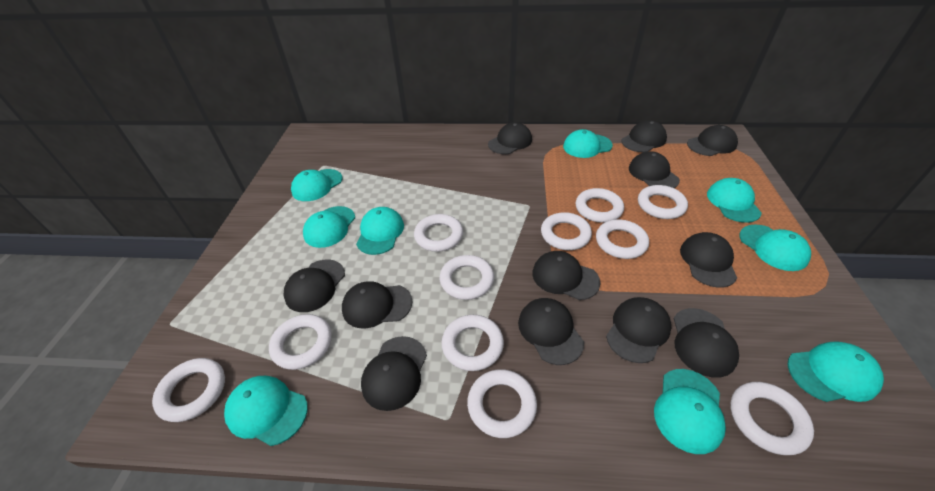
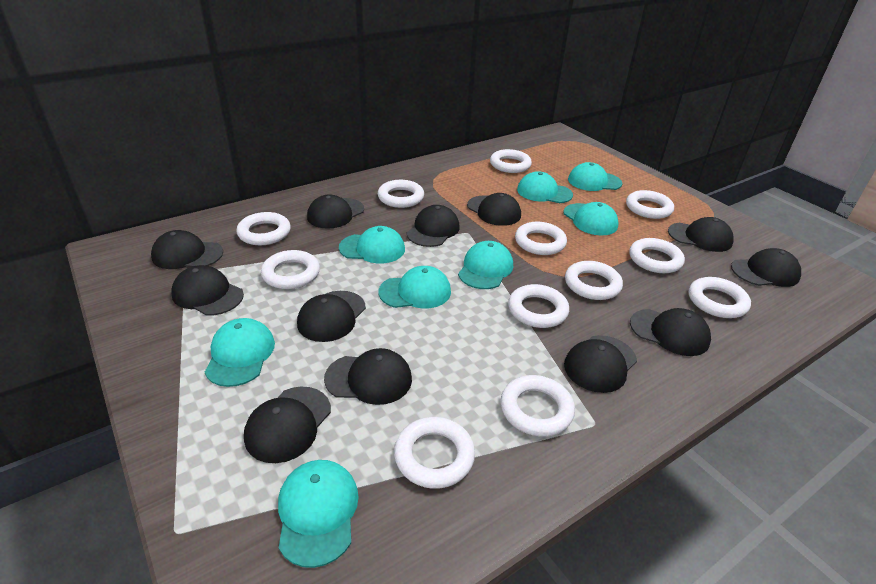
turquoise cap: 9 -> 8
white ring: 11 -> 12

